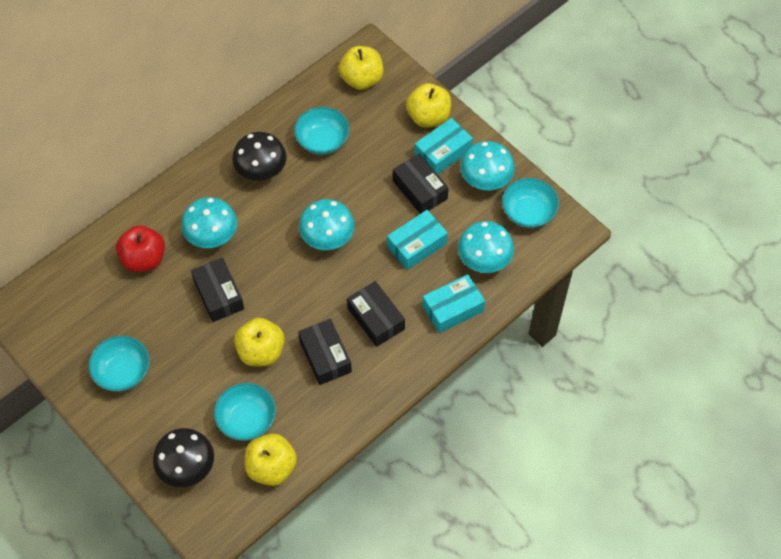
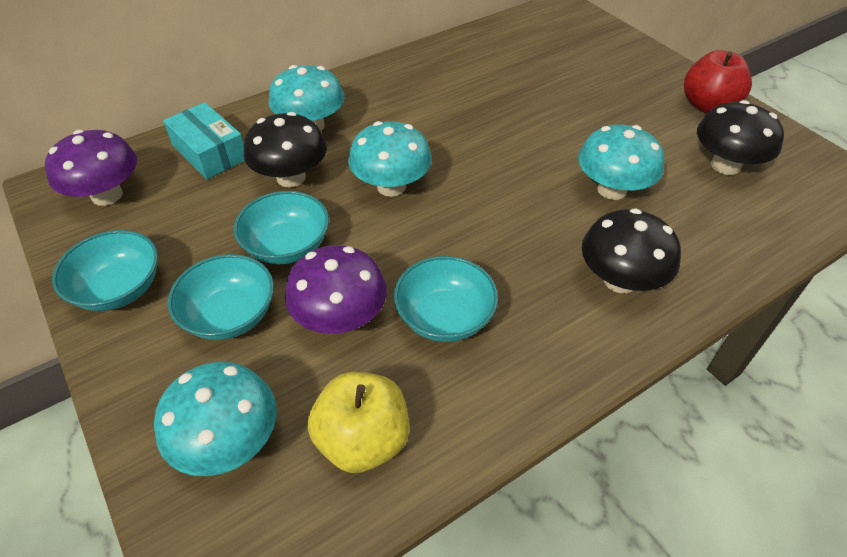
black box: 4 -> 0
black mushroom: 2 -> 3
purple mushroom: 0 -> 2
turquoise box: 3 -> 1
yellow apple: 4 -> 1

